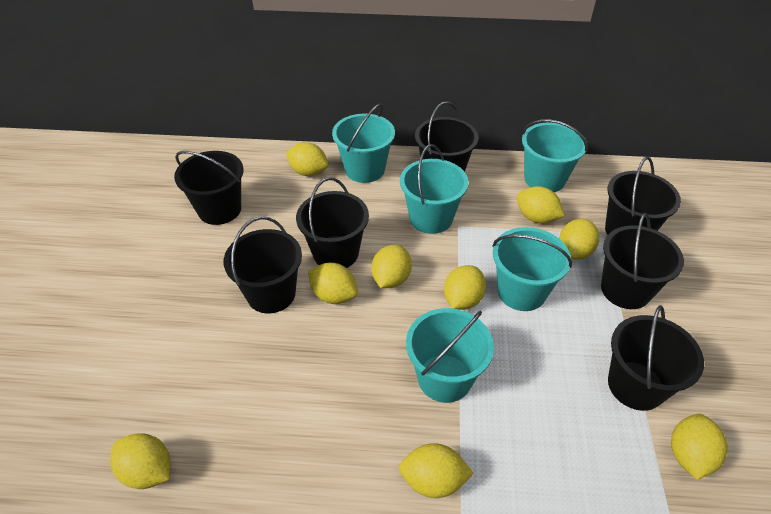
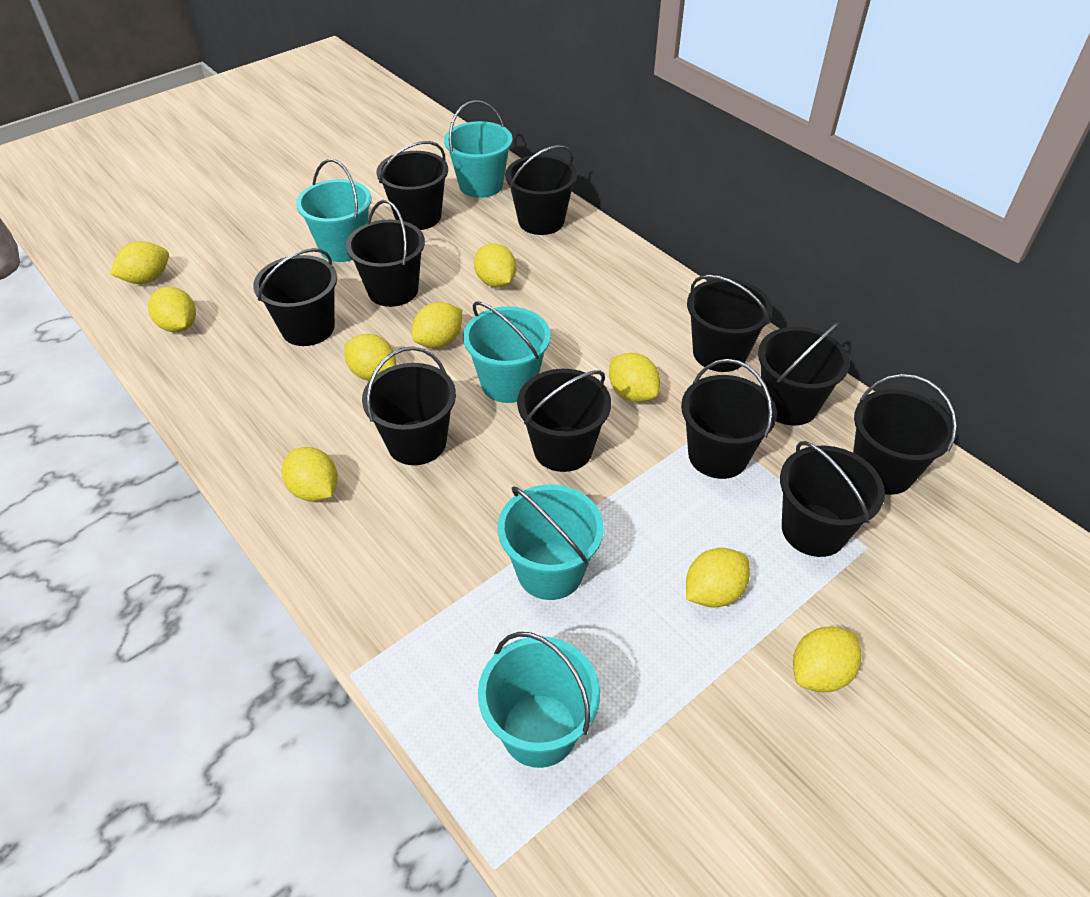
black bucket: 7 -> 11

